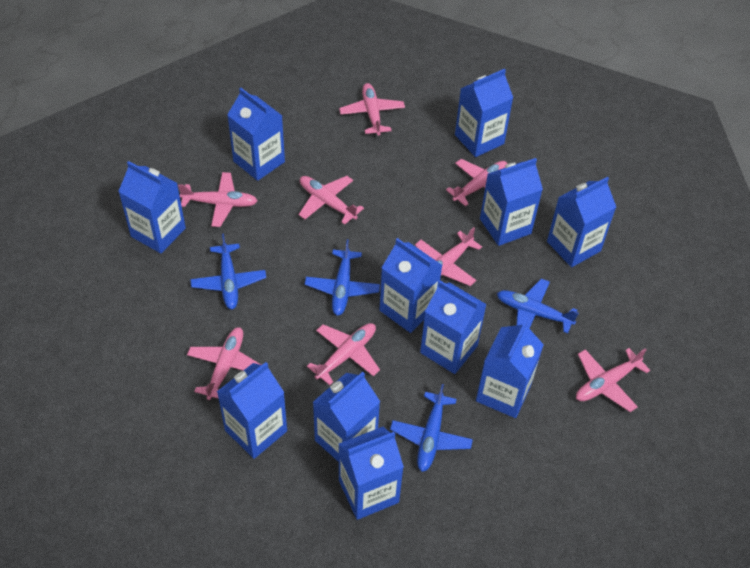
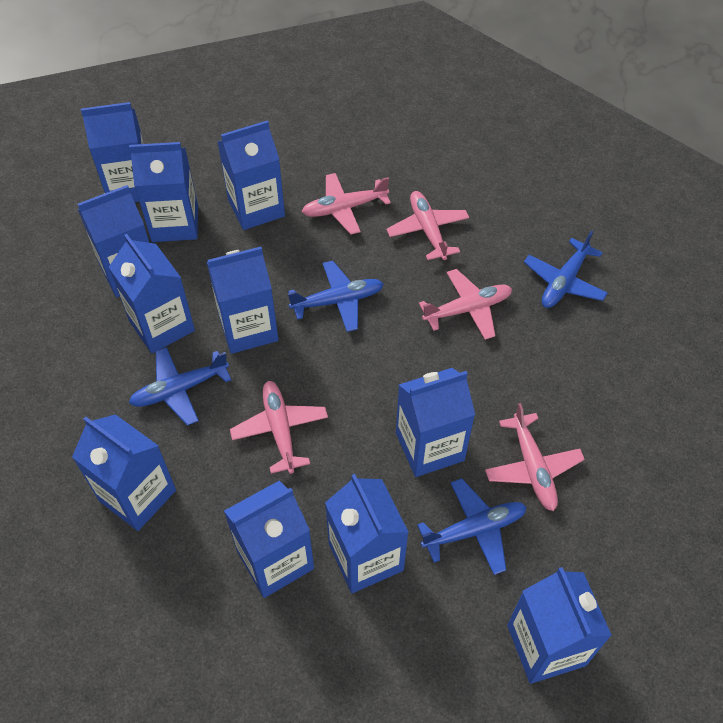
pink plane: 8 -> 5

